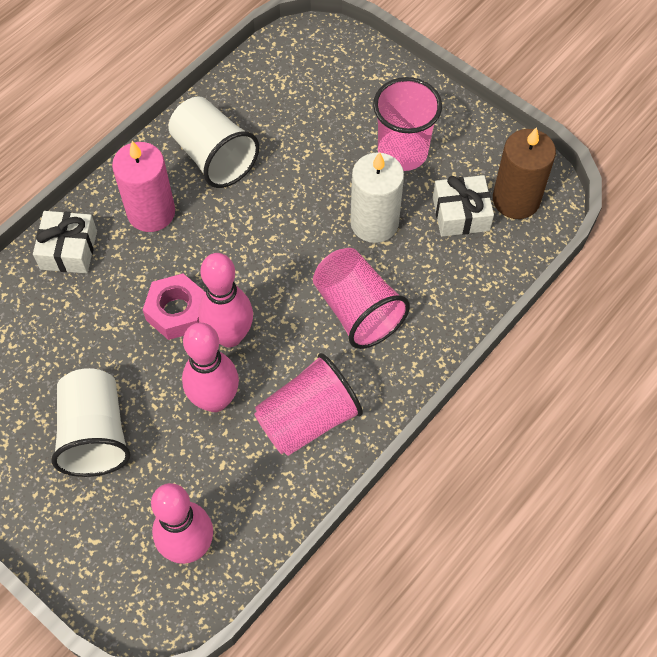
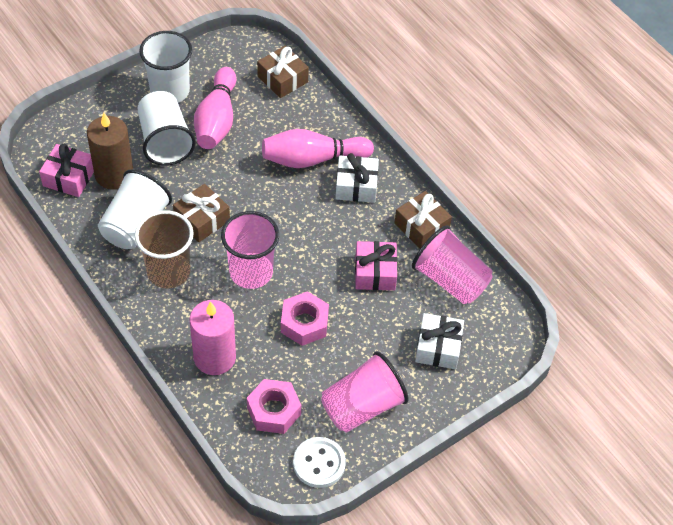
brown cup: 0 -> 1
brown gift: 0 -> 3
pink bowling pin: 3 -> 2
pink gift: 0 -> 2
pink nut: 1 -> 2
white button: 0 -> 1
white candle: 1 -> 0
white cup: 2 -> 3

